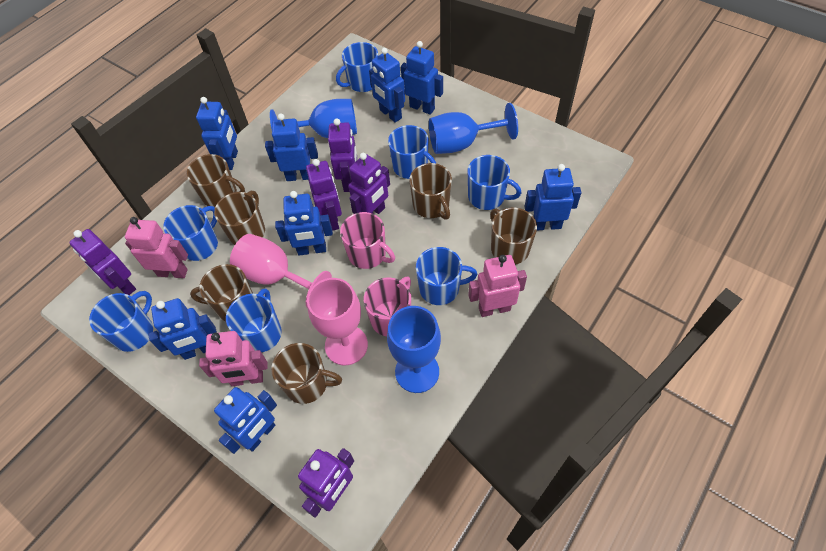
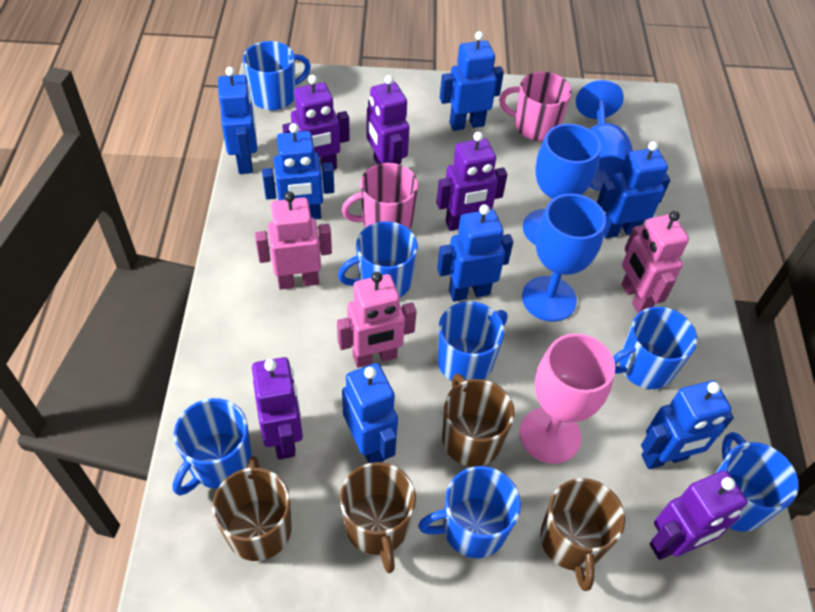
blue robot: 8 -> 7
brown mug: 6 -> 4
pink goblet: 2 -> 1

